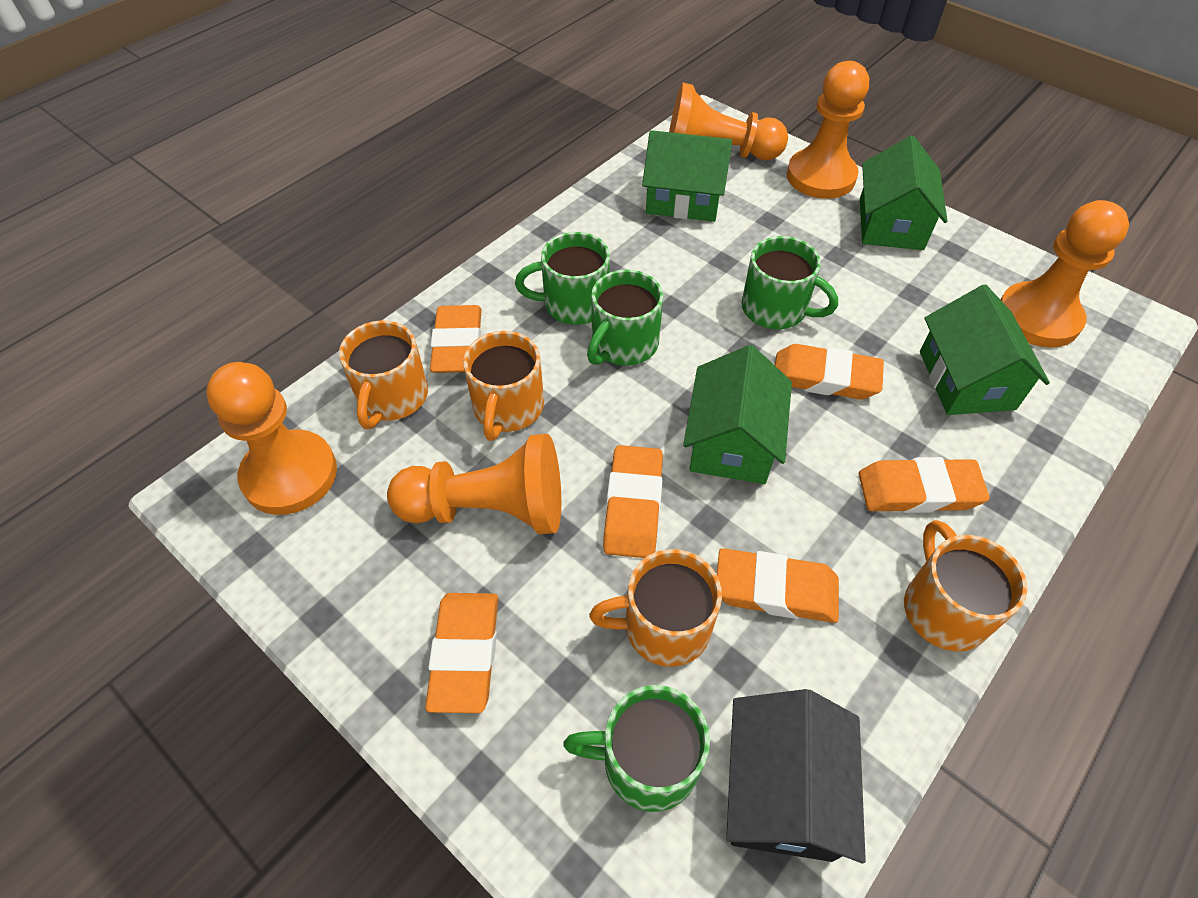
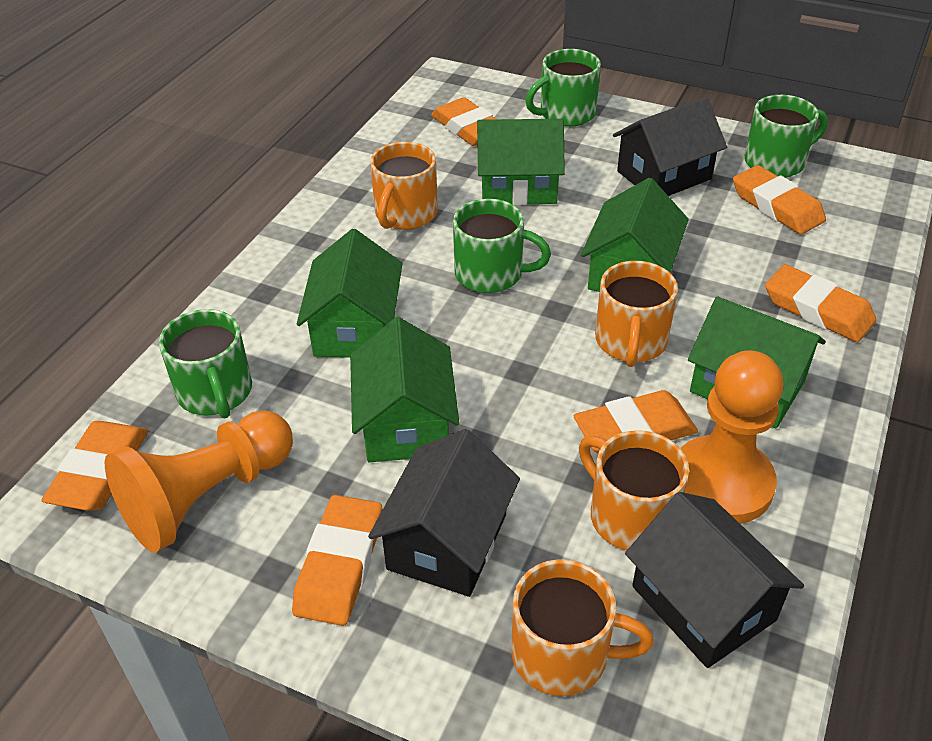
black house: 1 -> 3
green house: 4 -> 5
orange pawn: 5 -> 2

